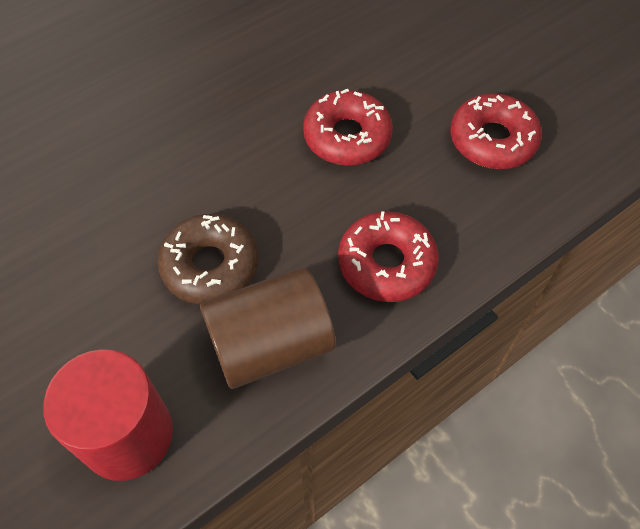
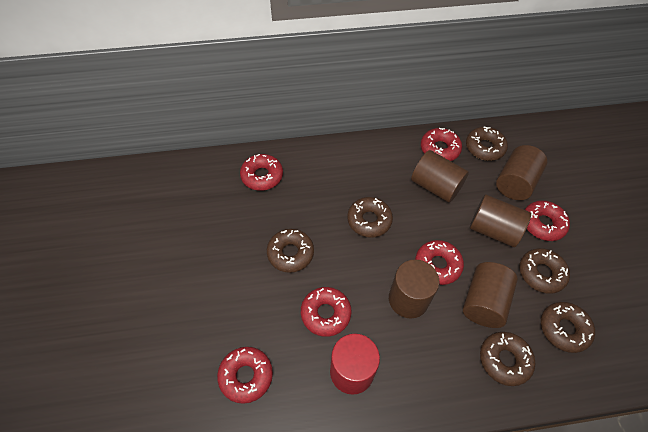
brown cylinder: 1 -> 5
brown donut: 1 -> 6
red donut: 3 -> 6

